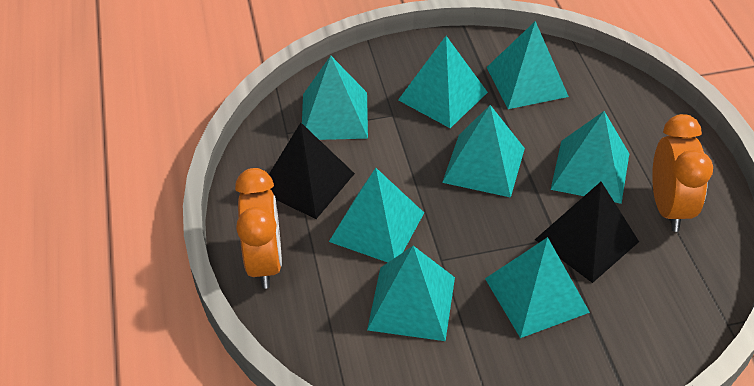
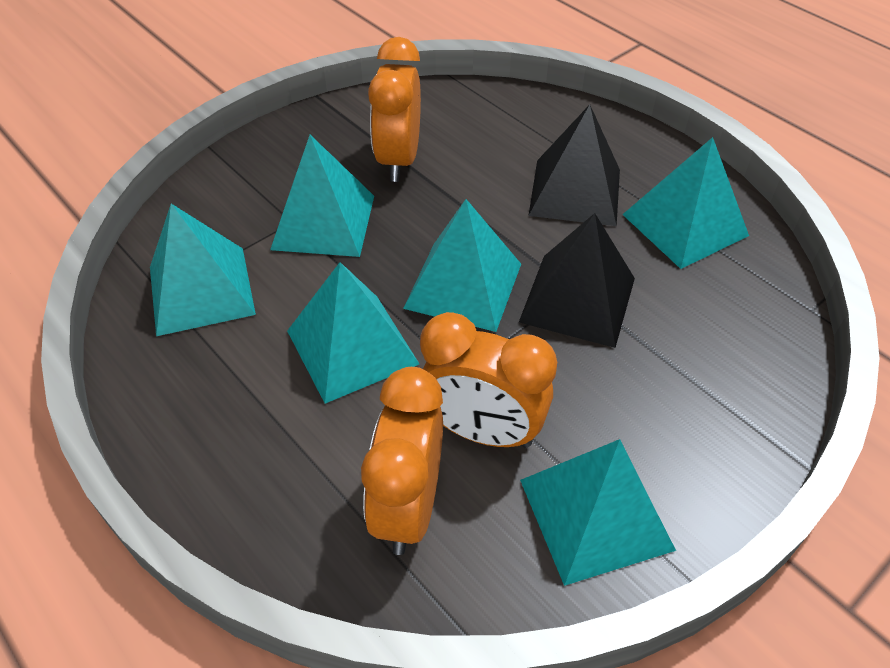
orange clock: 2 -> 3
turquoise pyramid: 8 -> 6

